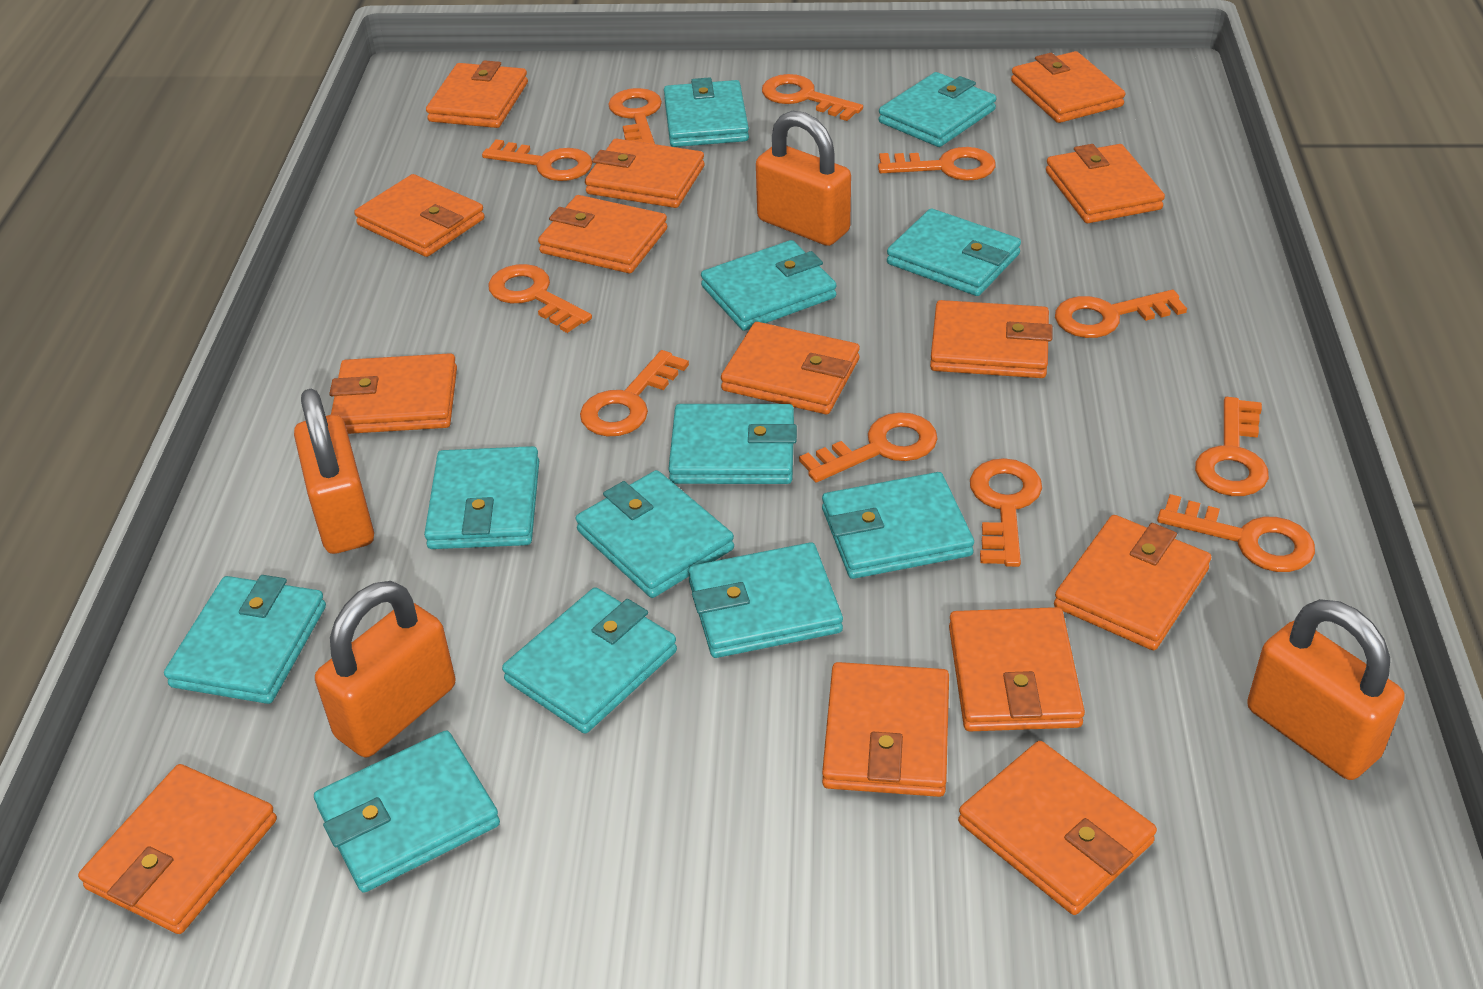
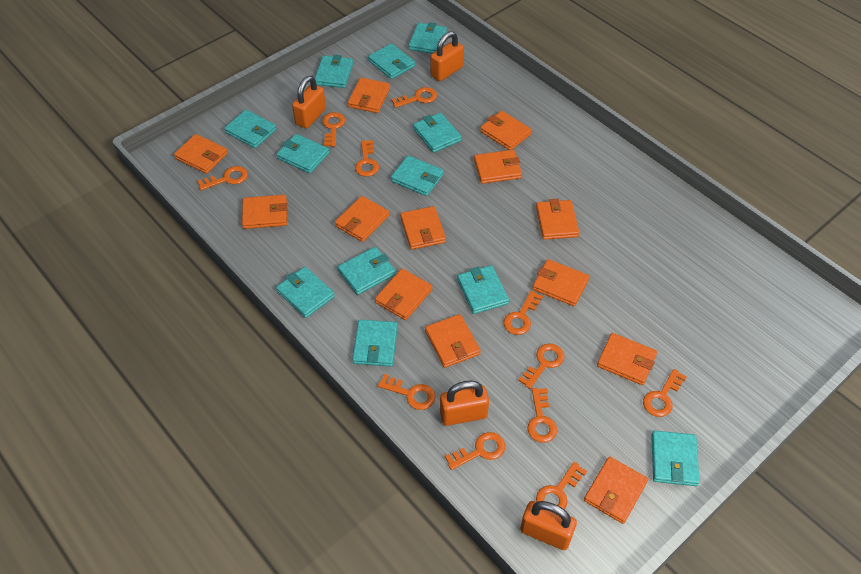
orange wallet: 14 -> 13

